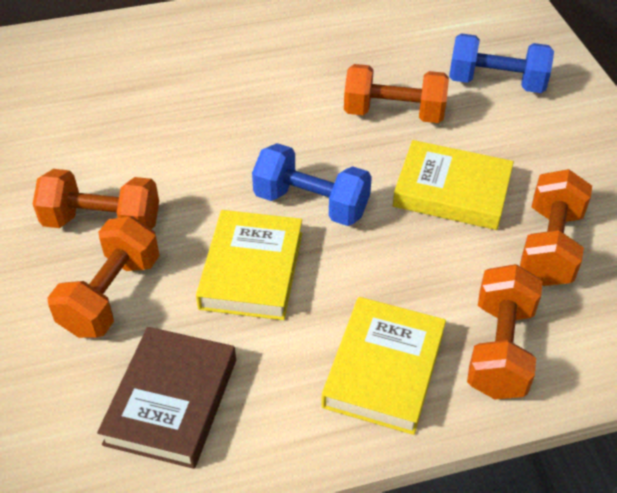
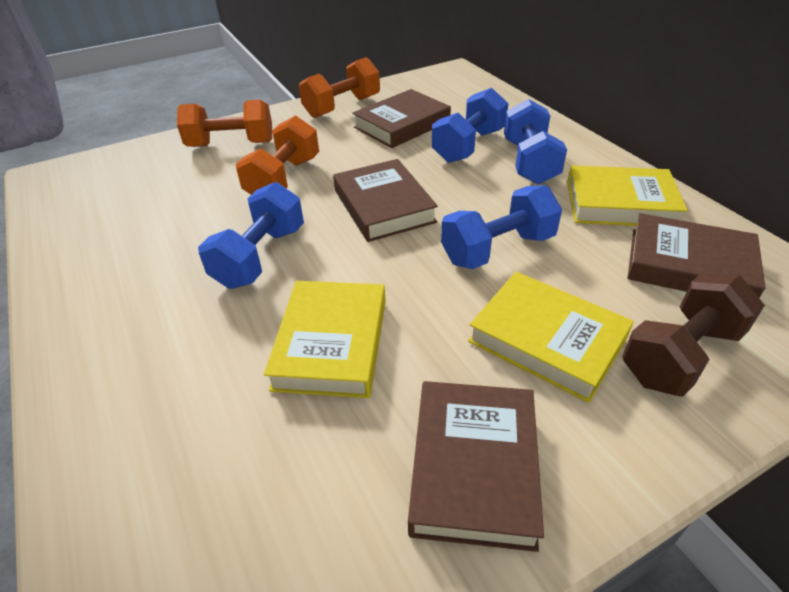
blue dumbbell: 2 -> 4
brown book: 1 -> 4
brown dumbbell: 0 -> 1
orange dumbbell: 5 -> 3

